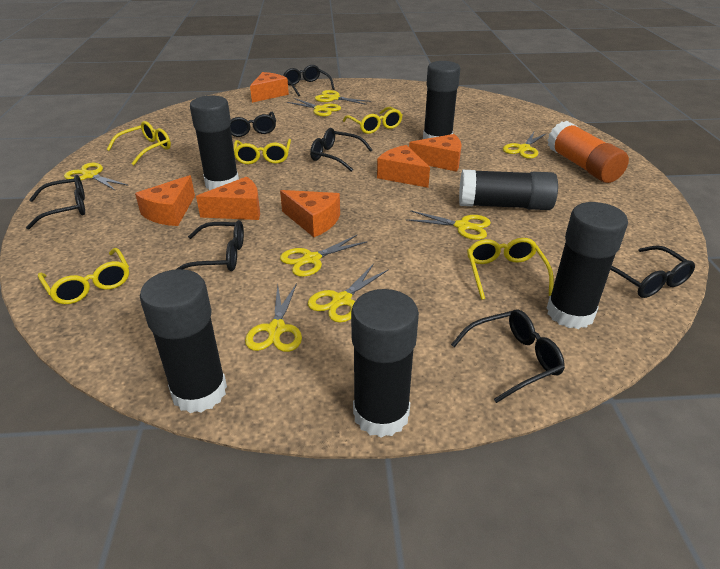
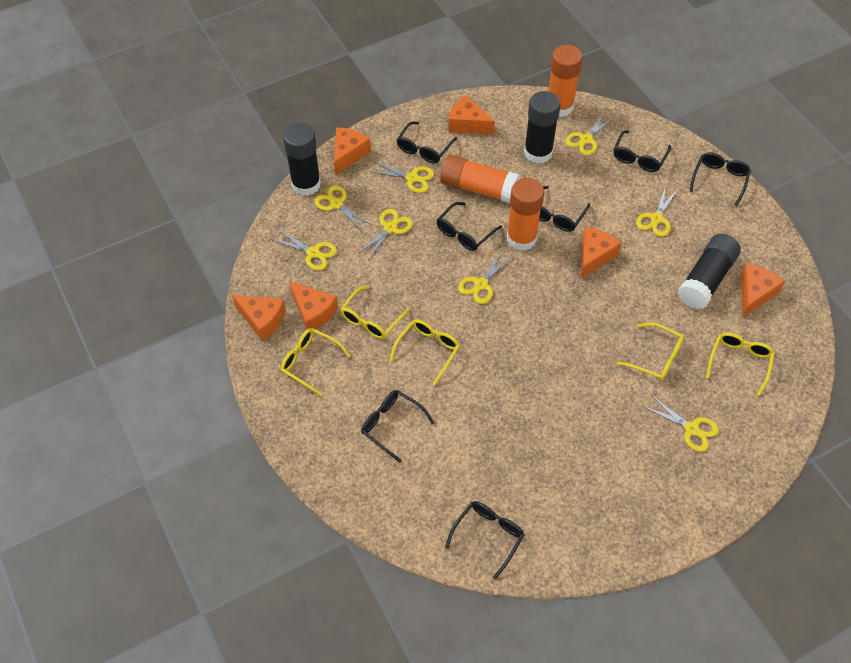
black glue stick: 6 -> 3
orange glue stick: 1 -> 3

